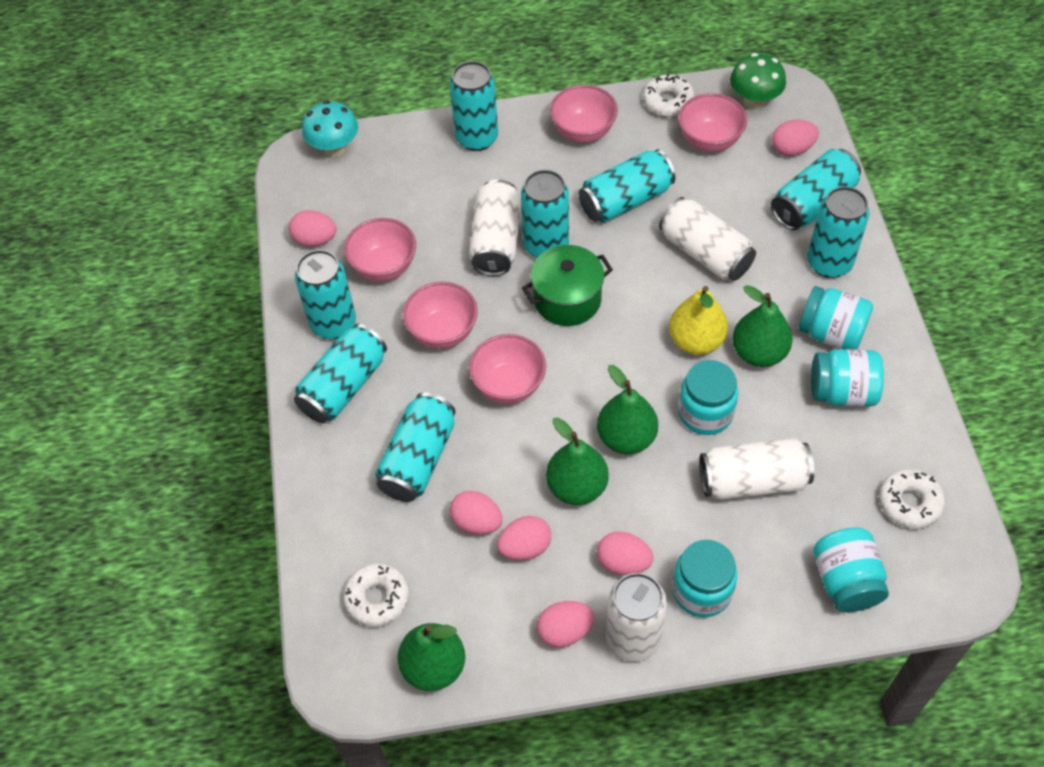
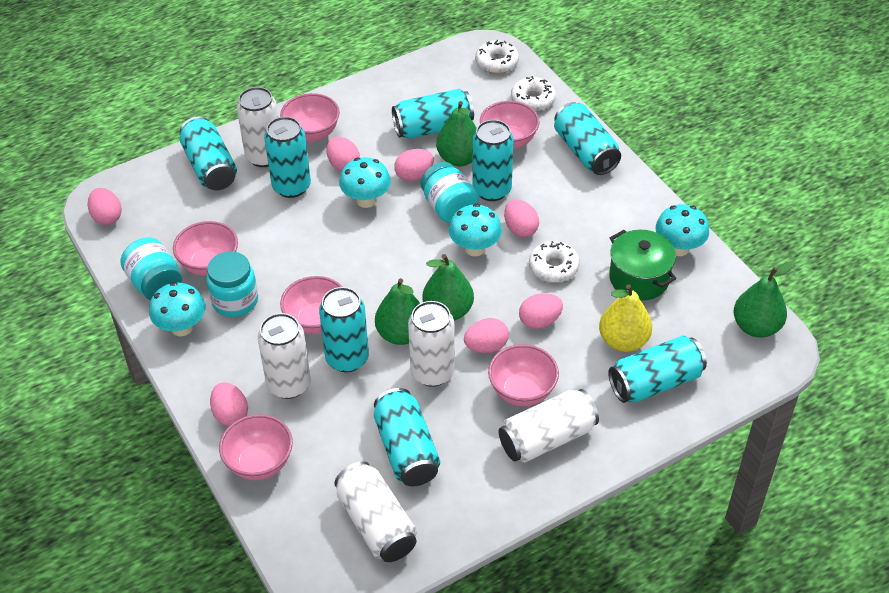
green mushroom: 1 -> 0
pink bowl: 5 -> 6
pink egg: 6 -> 7
turquoise jar: 5 -> 3
turquoise mushroom: 1 -> 4
white can: 4 -> 5

